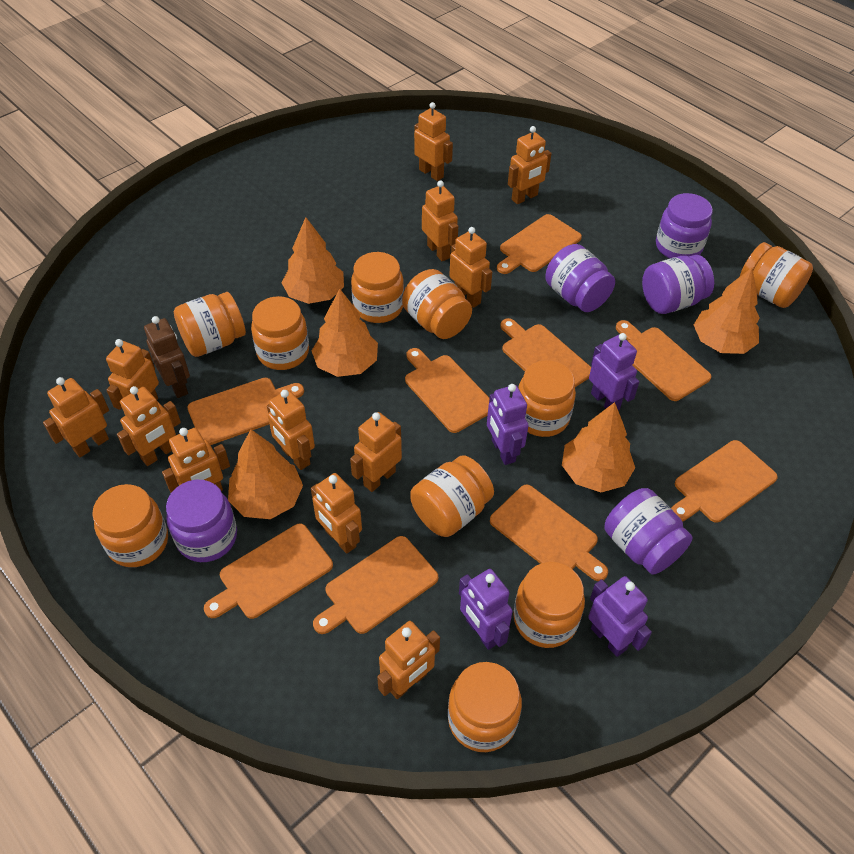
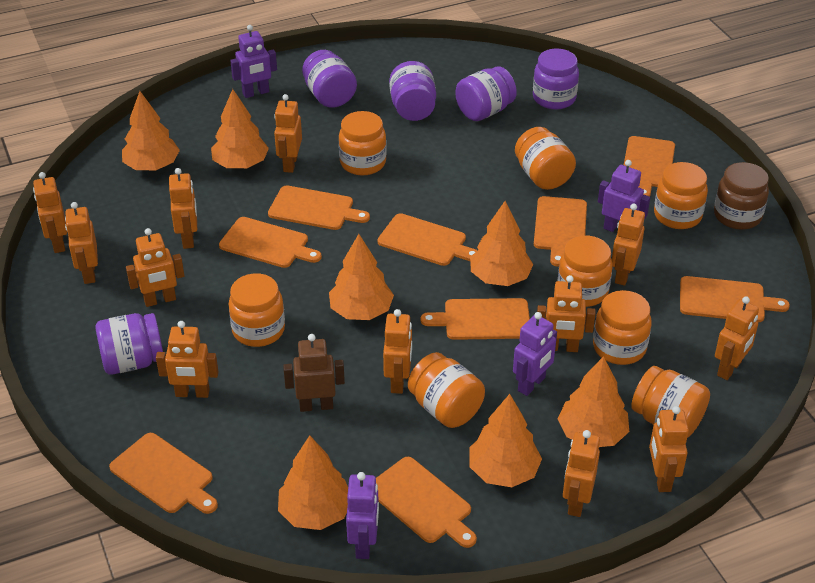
brown jar: 0 -> 1
orange jar: 10 -> 8
orange tree: 5 -> 7

